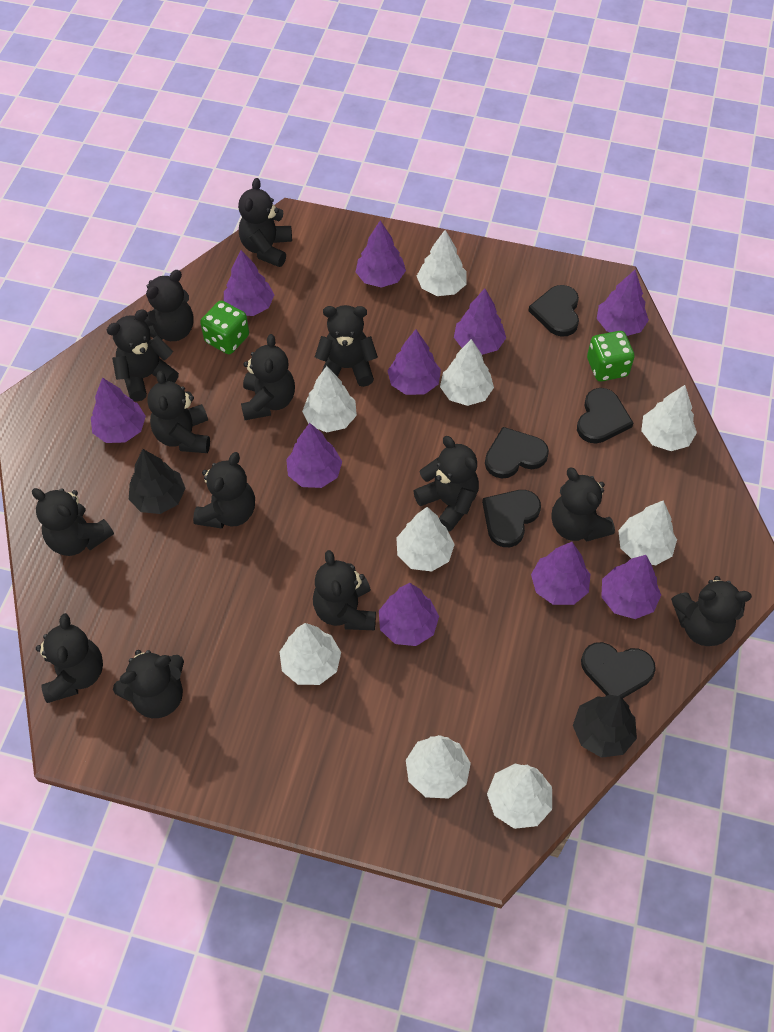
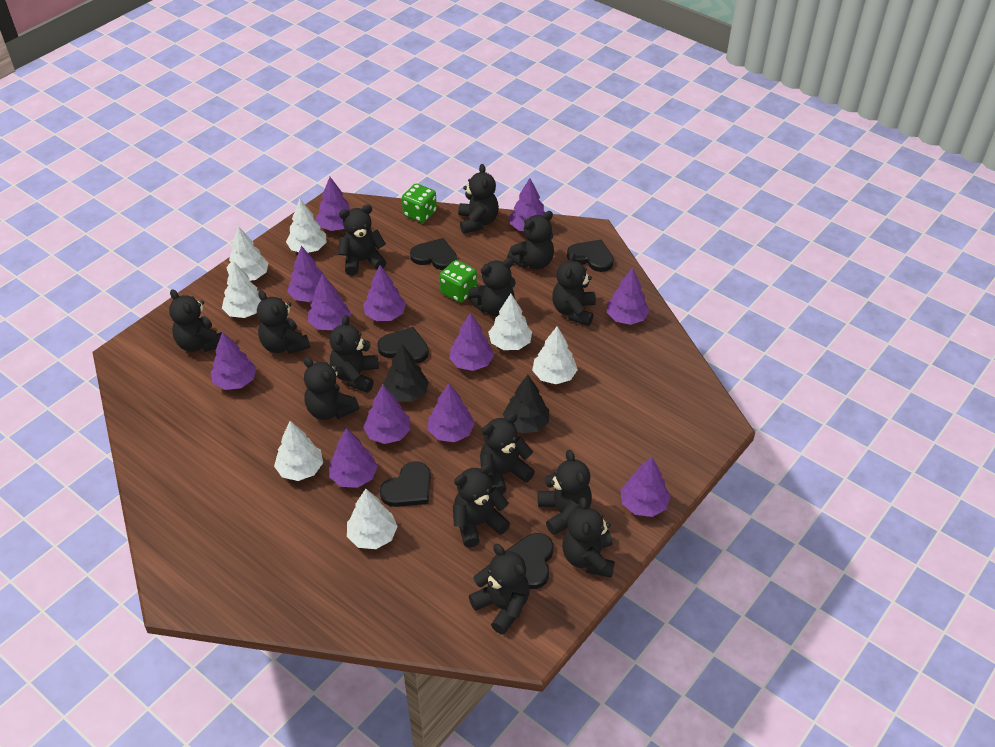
purple tree: 10 -> 12
white tree: 9 -> 7

